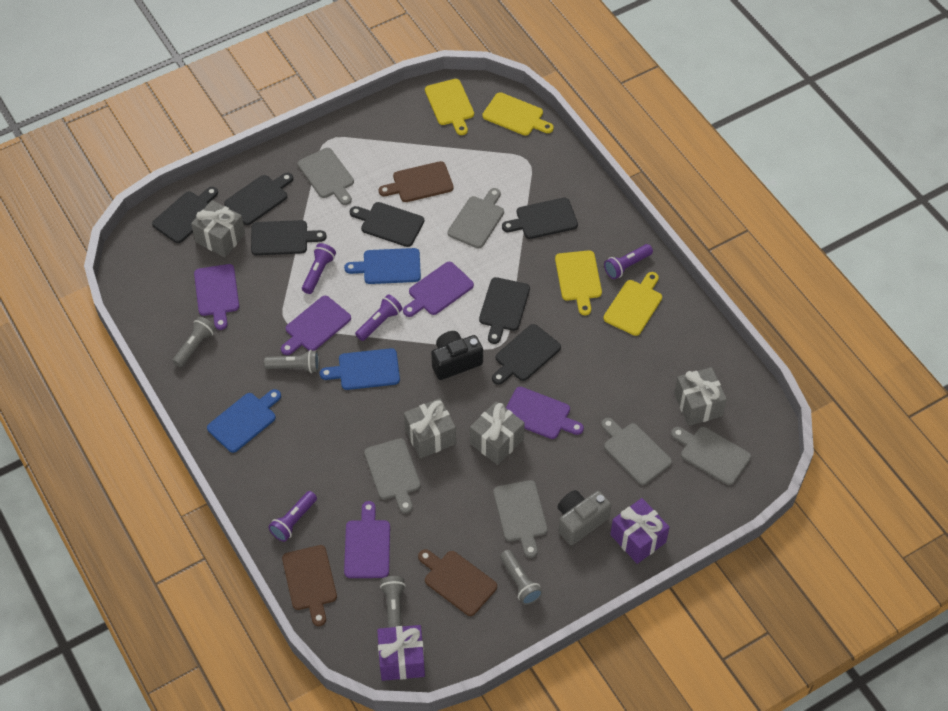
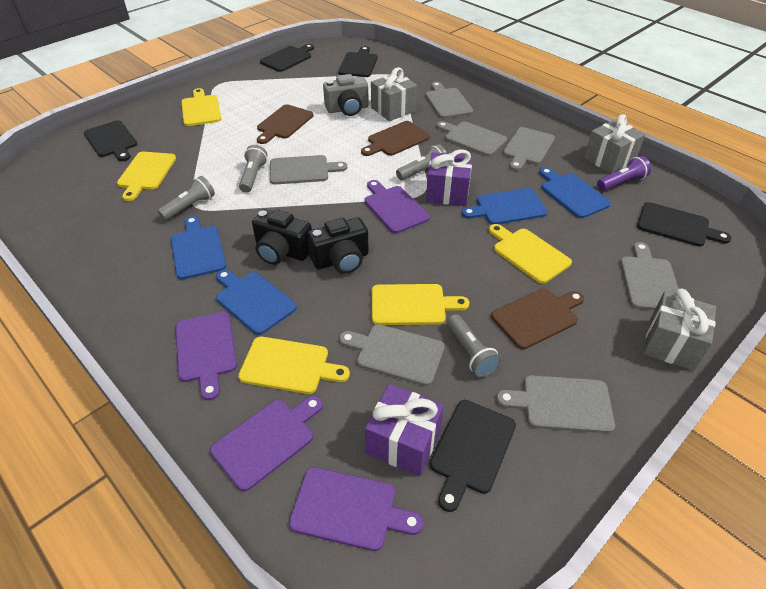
black camera: 1 -> 2
black cutting board: 7 -> 5
blue cutting board: 3 -> 4
grey cutting board: 6 -> 7
grey gift: 4 -> 3
purple cutting board: 5 -> 4
purple flashlight: 4 -> 1
yellow cutting board: 4 -> 5

